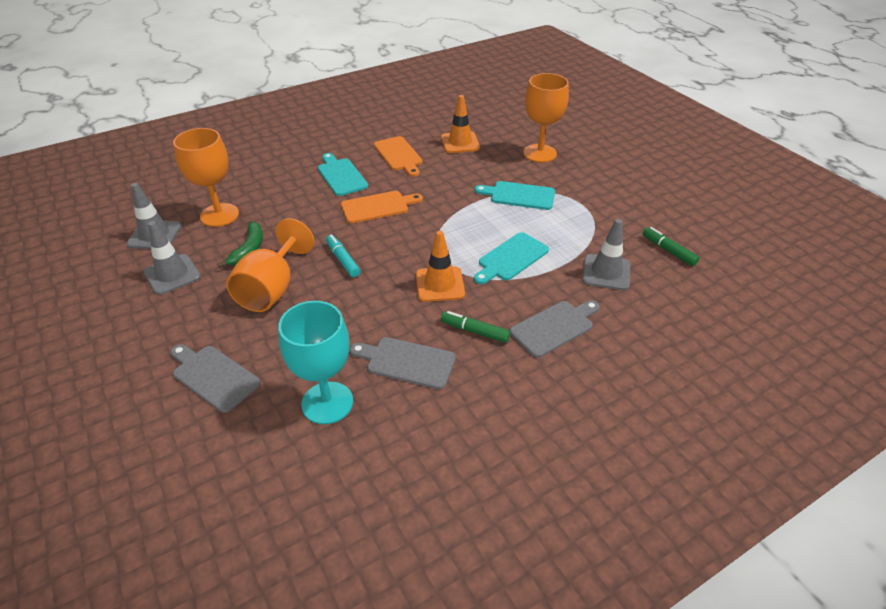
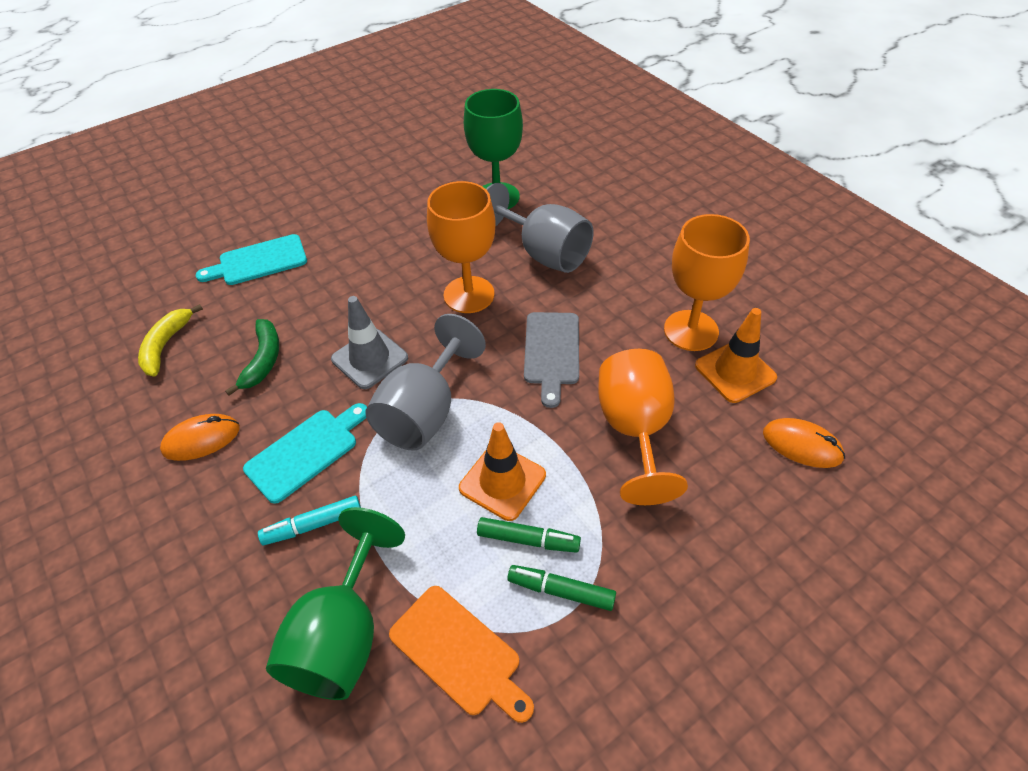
green goblet: 0 -> 2
grey cutting board: 3 -> 1
grey goblet: 0 -> 2
grey traffic cone: 3 -> 1
orange cutting board: 2 -> 1
orange mouse: 0 -> 2
turquoise cutting board: 3 -> 2
turquoise goblet: 1 -> 0
yellow banana: 0 -> 1

